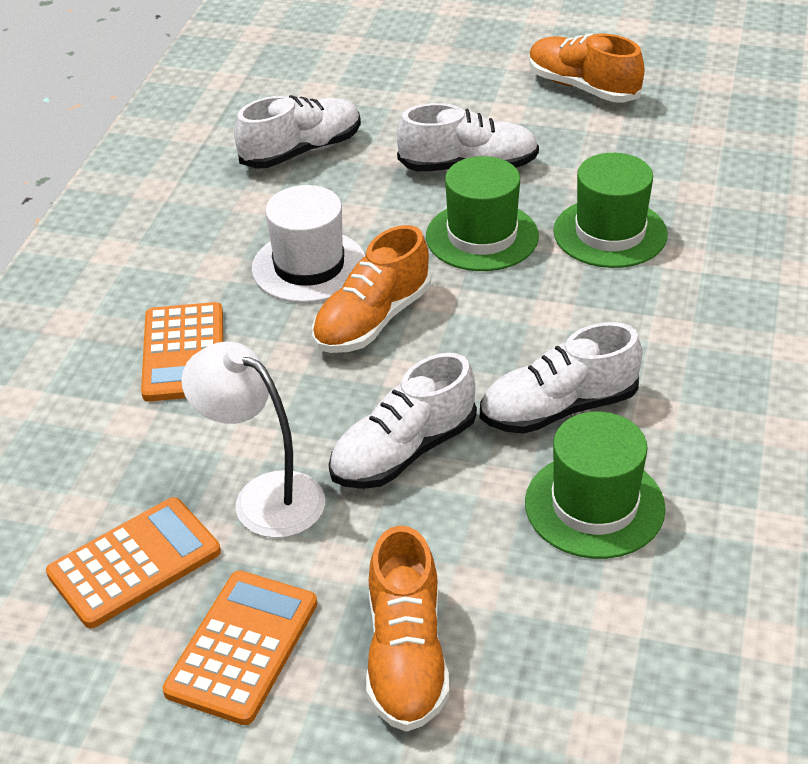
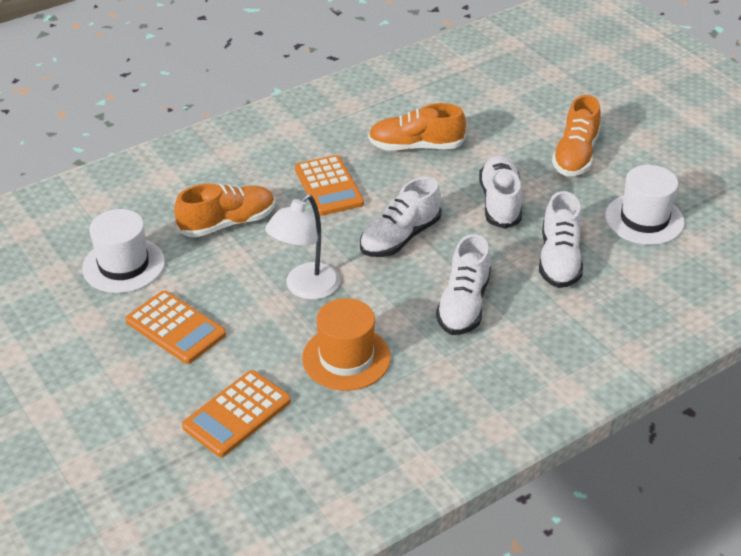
green hat: 3 -> 0
orange hat: 0 -> 1
white hat: 1 -> 2

